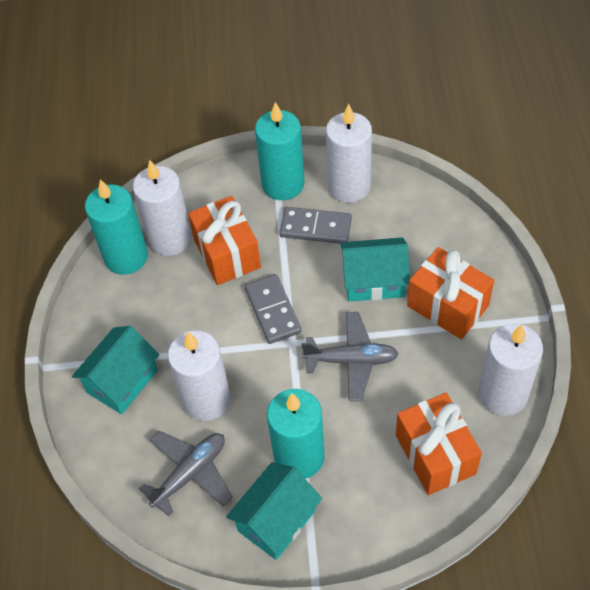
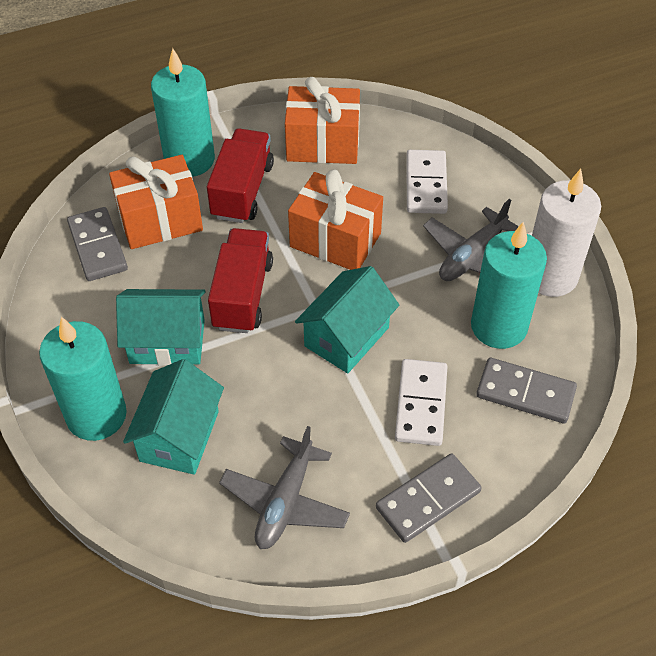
grey domino: 2 -> 3
red truck: 0 -> 2
white candle: 4 -> 1
white domino: 0 -> 2

